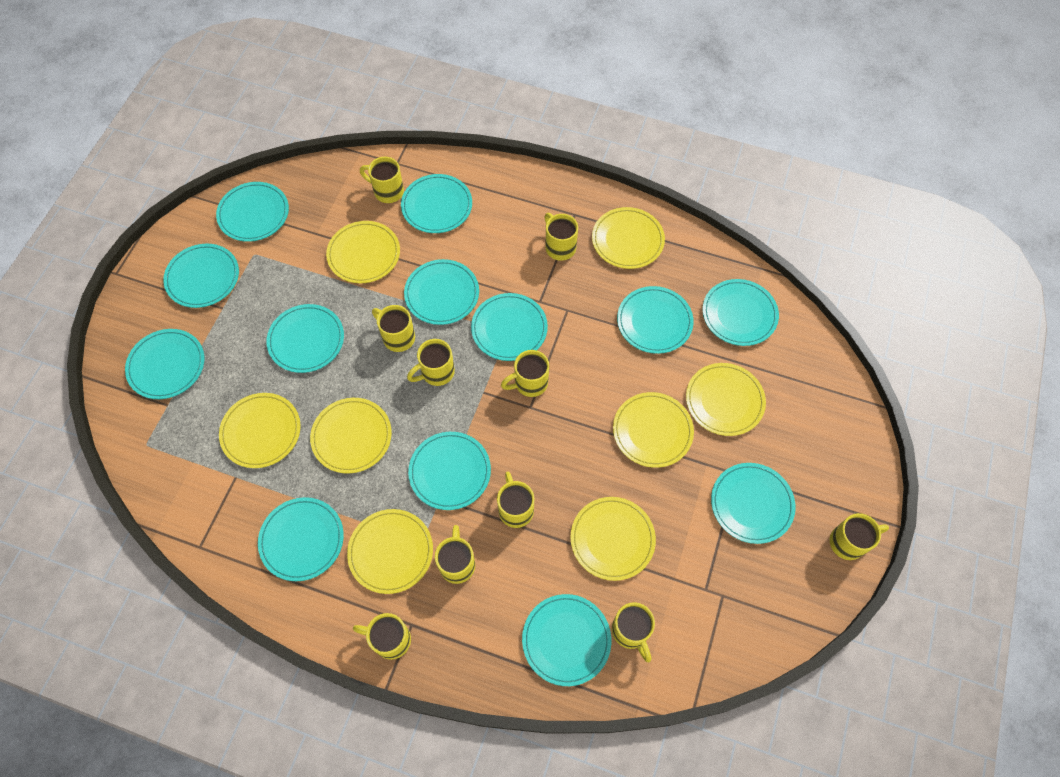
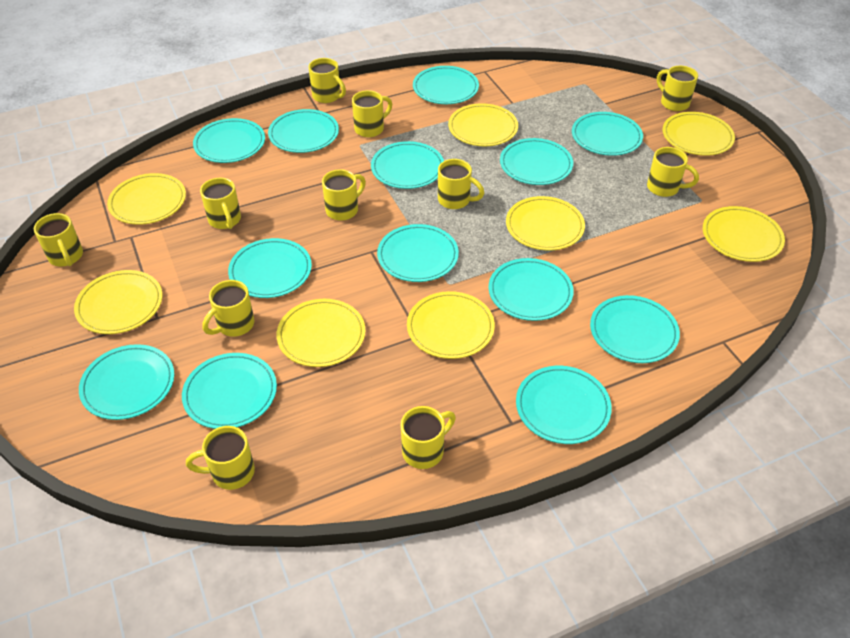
yellow mug: 10 -> 11

